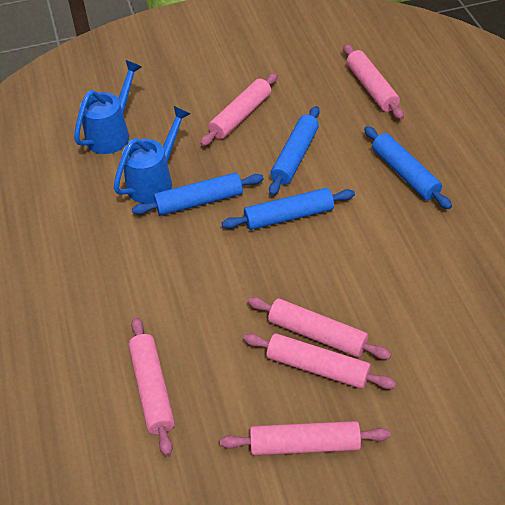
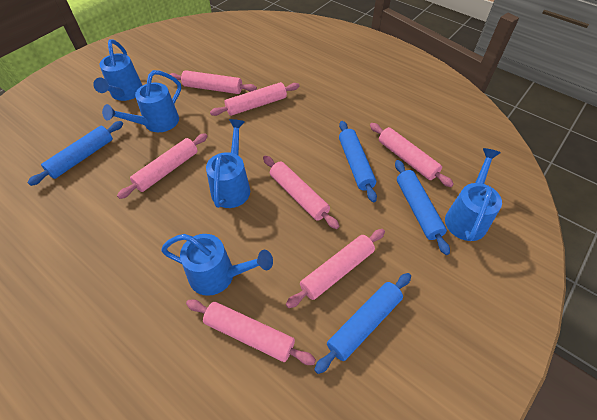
blue watering can: 2 -> 5
pink rolling pin: 6 -> 7

